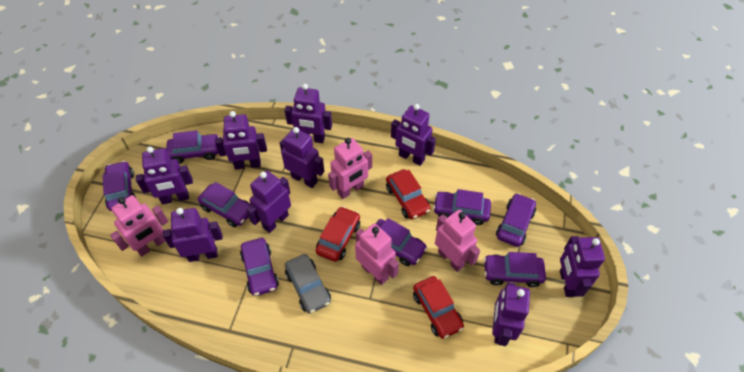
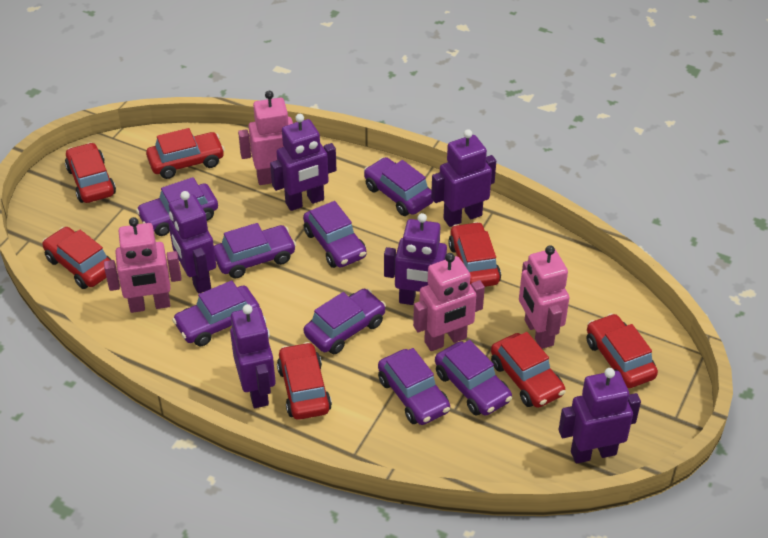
grey car: 1 -> 0
purple robot: 9 -> 6
red car: 3 -> 7

